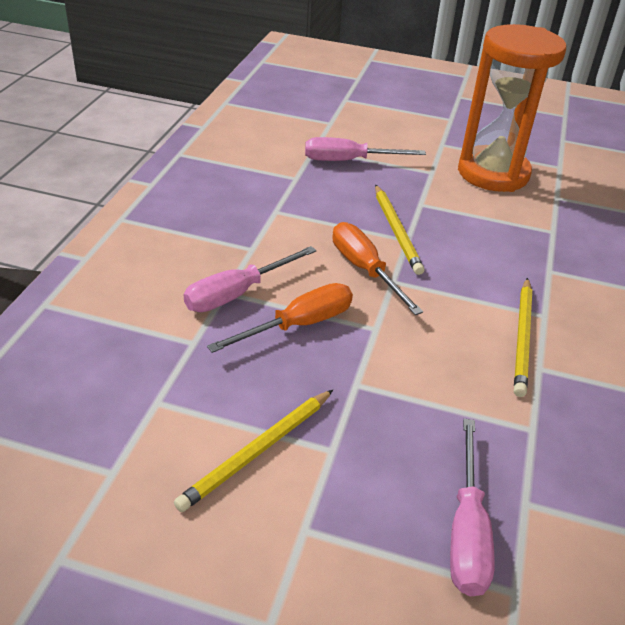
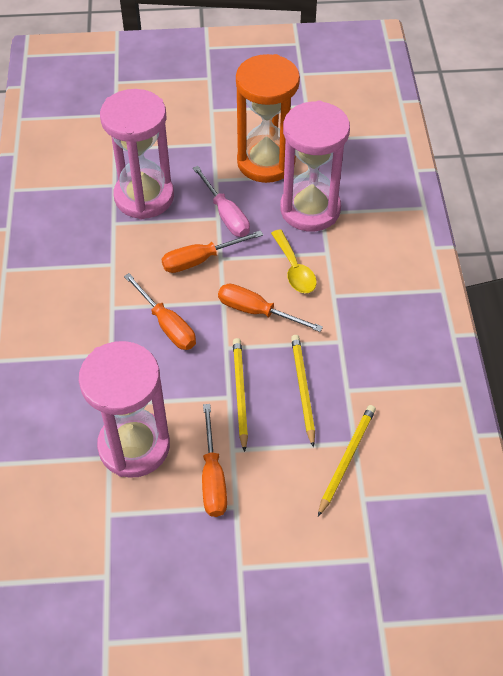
orange screwdriver: 2 -> 4
pink hourglass: 0 -> 3
pink screwdriver: 3 -> 1
yellow spoon: 0 -> 1

